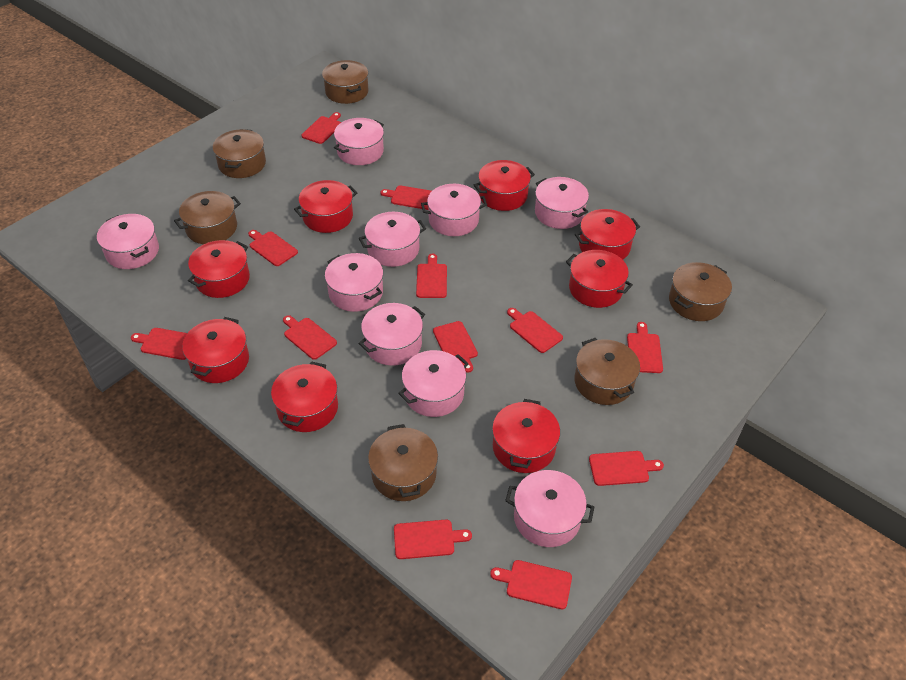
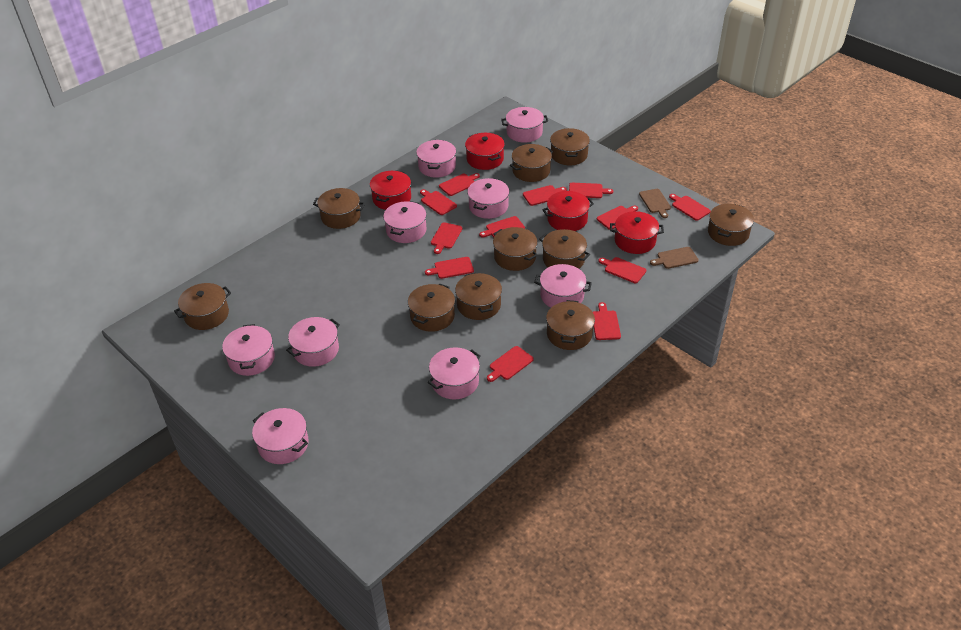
brown cutting board: 0 -> 2
brown pot: 6 -> 10
red pot: 8 -> 4

